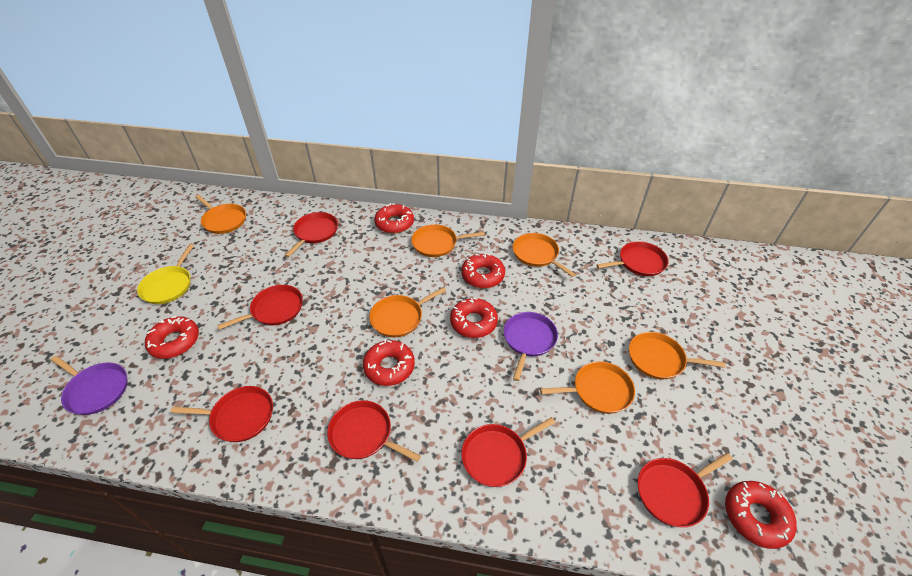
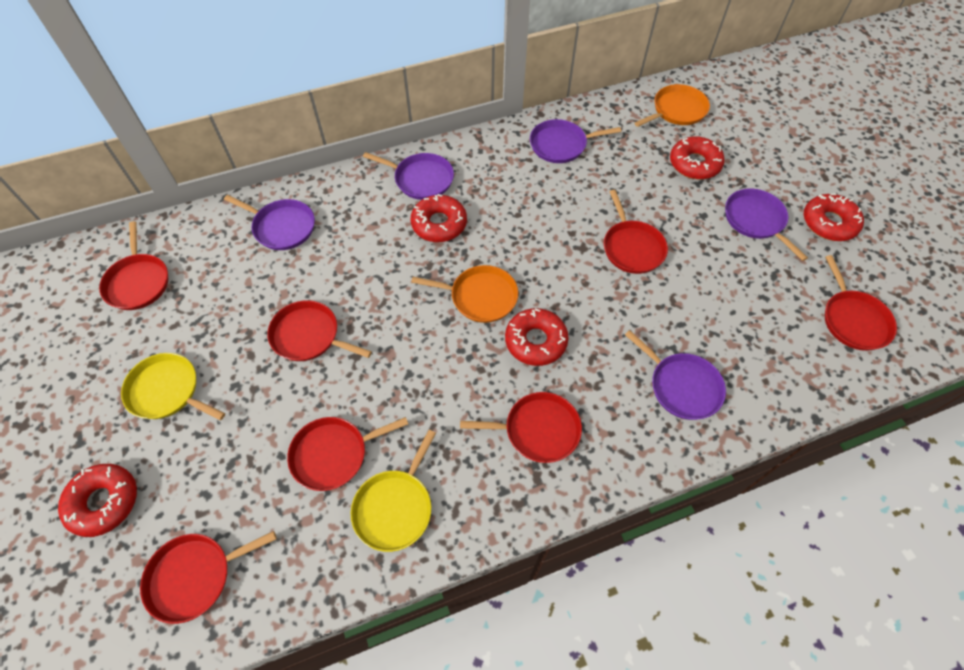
orange pan: 6 -> 2
purple pan: 2 -> 5
red donut: 6 -> 5
yellow pan: 1 -> 2

